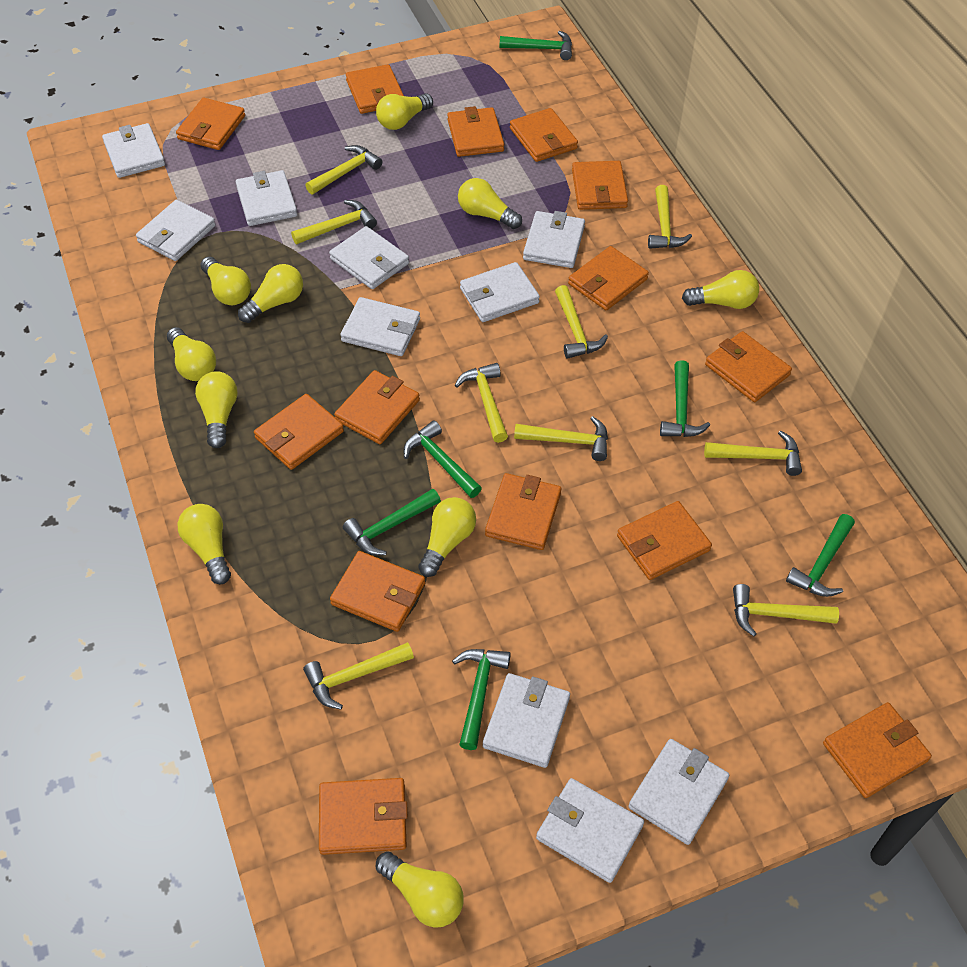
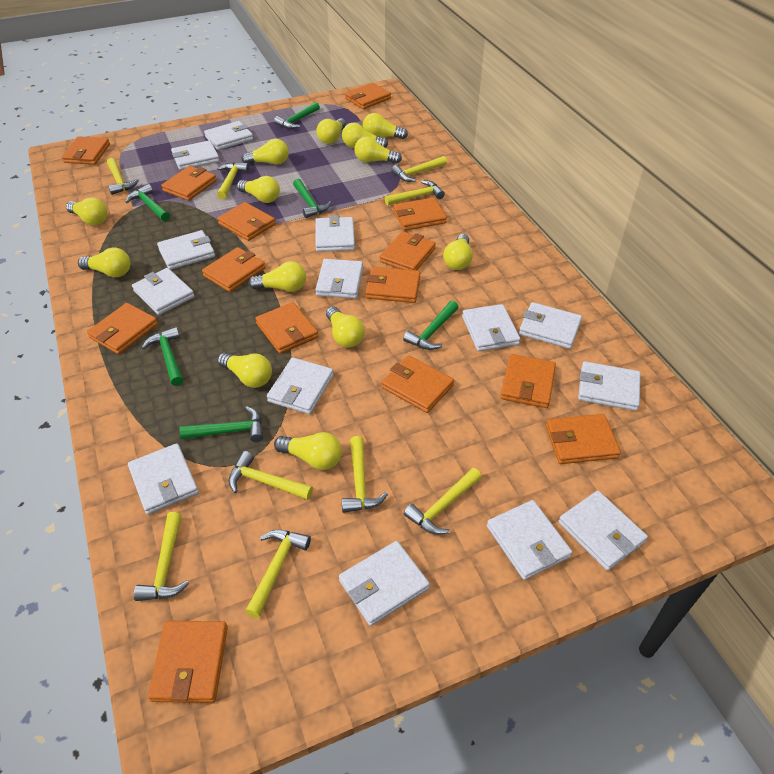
white wallet: 10 -> 14
yellow light bulb: 10 -> 13

